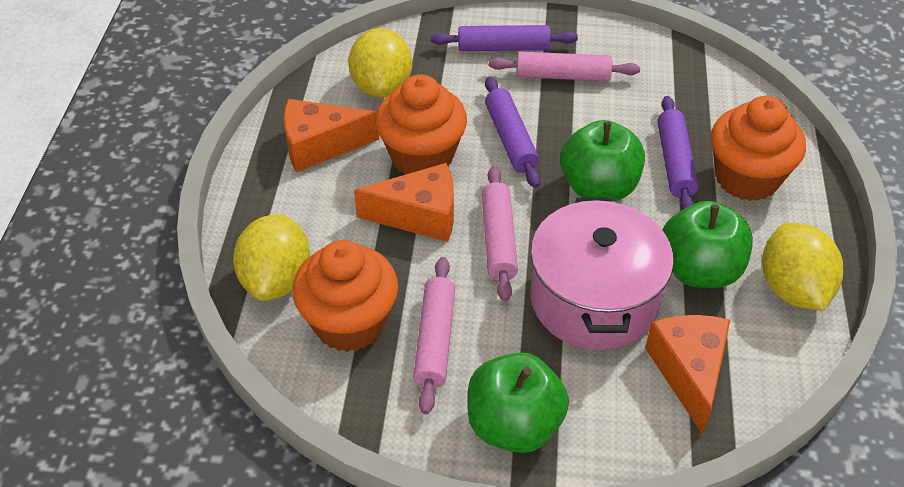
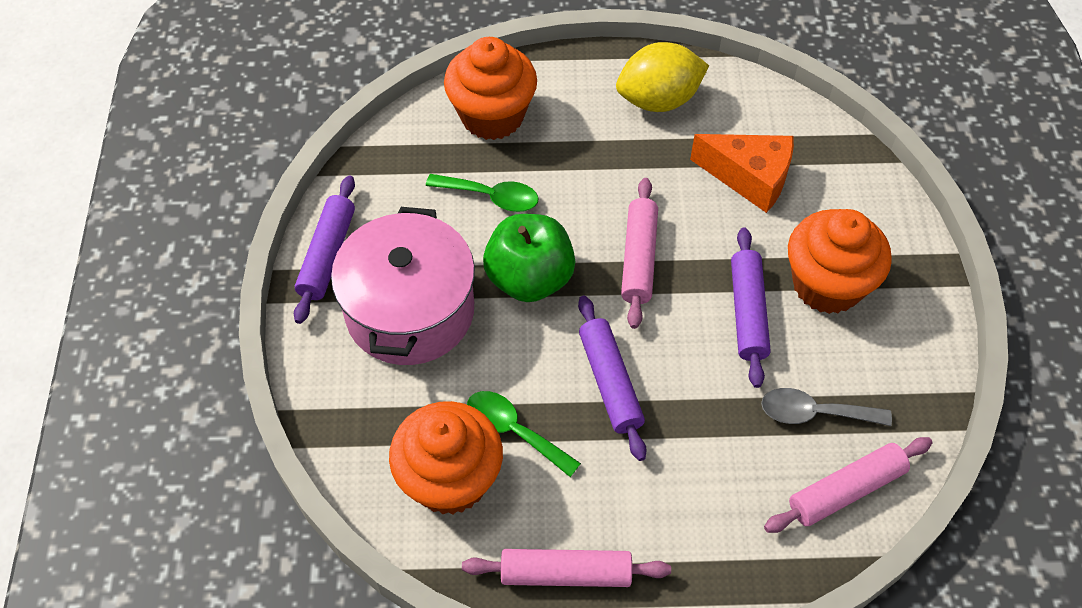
green apple: 3 -> 1
green spoon: 0 -> 2
grey spoon: 0 -> 1
orange cheese: 3 -> 1
yellow lemon: 3 -> 1

